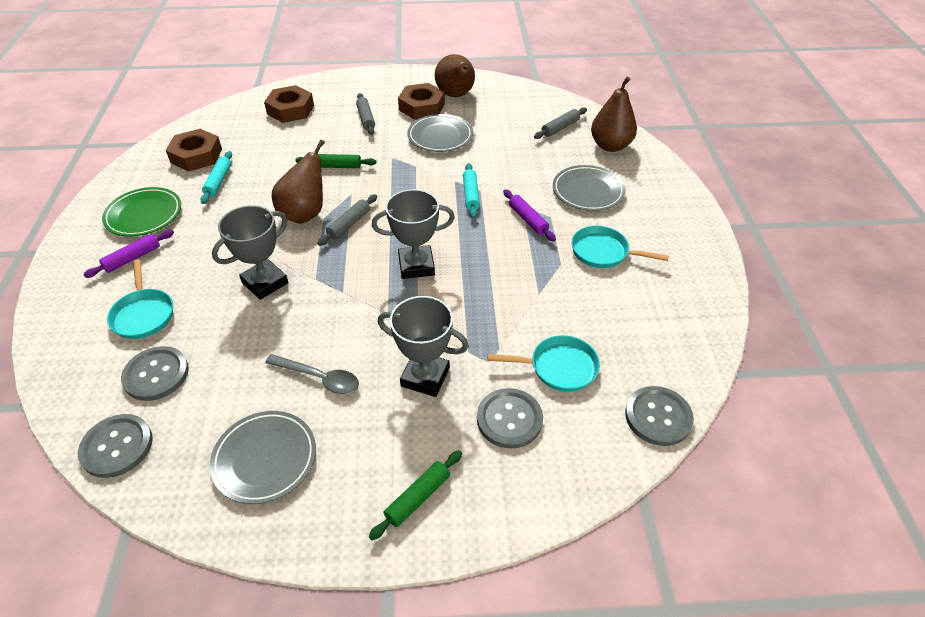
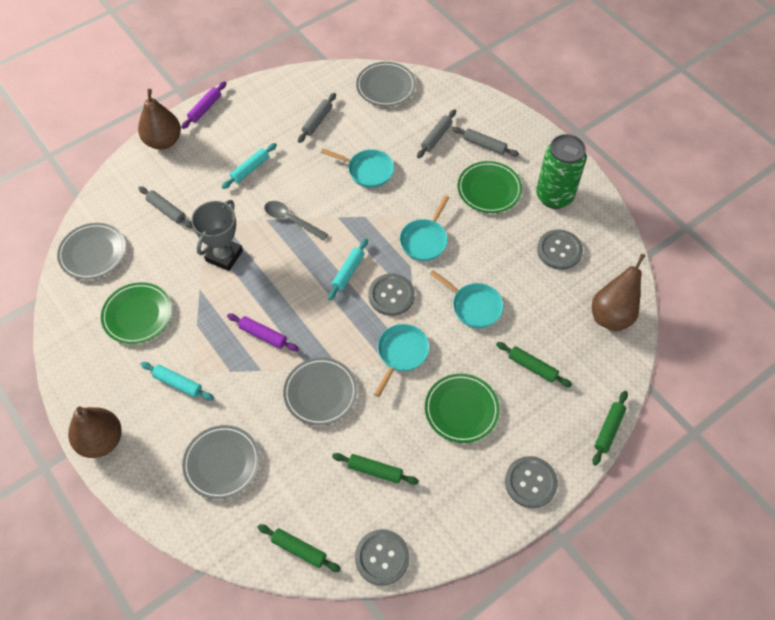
brown nut: 3 -> 0
green can: 0 -> 1
green plate: 1 -> 3
green rolling pin: 2 -> 4
grey plate: 3 -> 4
grey rolling pin: 3 -> 4
grey trophy: 3 -> 1
turquoise pan: 3 -> 4
turquoise rolling pin: 2 -> 3

